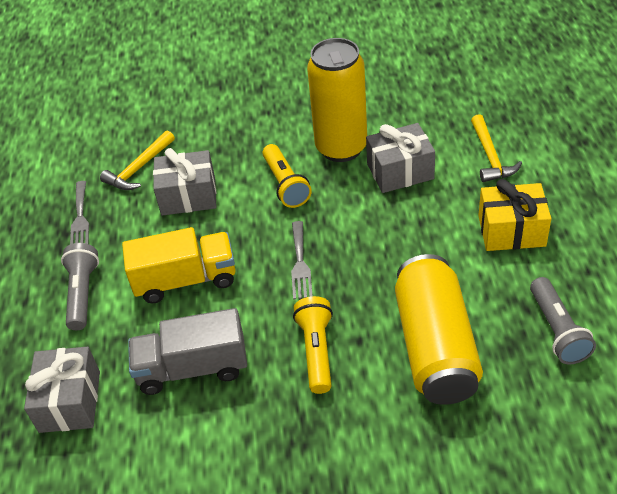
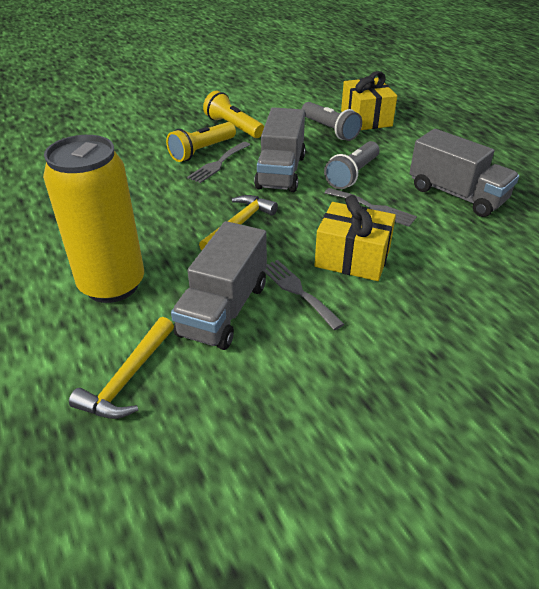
grey fork: 2 -> 3
grey gift: 3 -> 0
grey truck: 1 -> 3
yellow can: 2 -> 1
yellow gift: 1 -> 2
yellow truck: 1 -> 0

